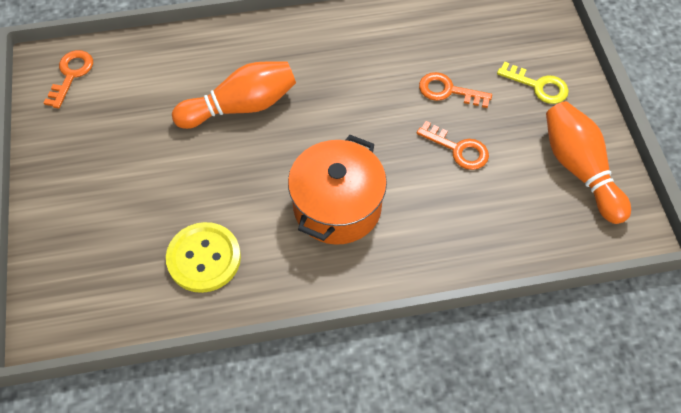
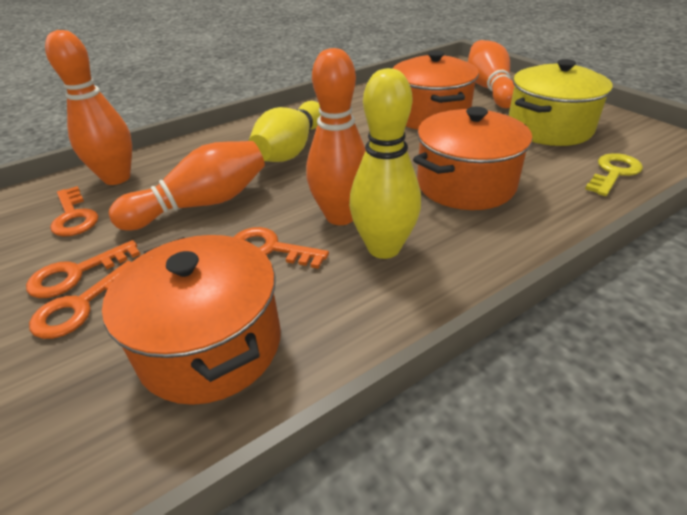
orange bowling pin: 2 -> 4
orange key: 3 -> 4
orange pot: 1 -> 3
yellow bowling pin: 0 -> 2
yellow button: 1 -> 0
yellow pot: 0 -> 1

